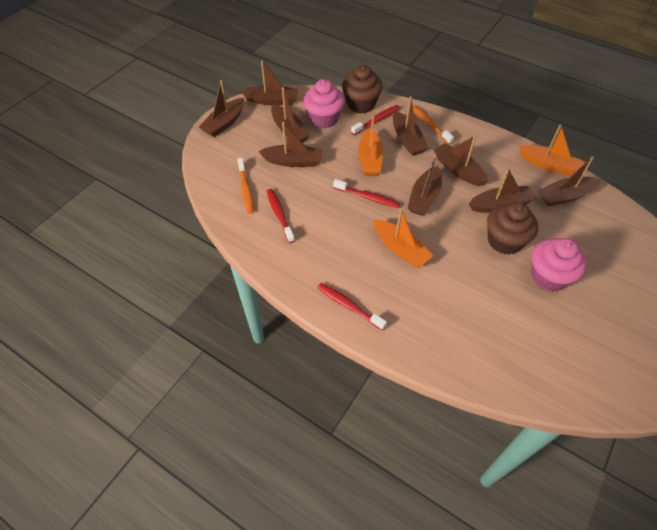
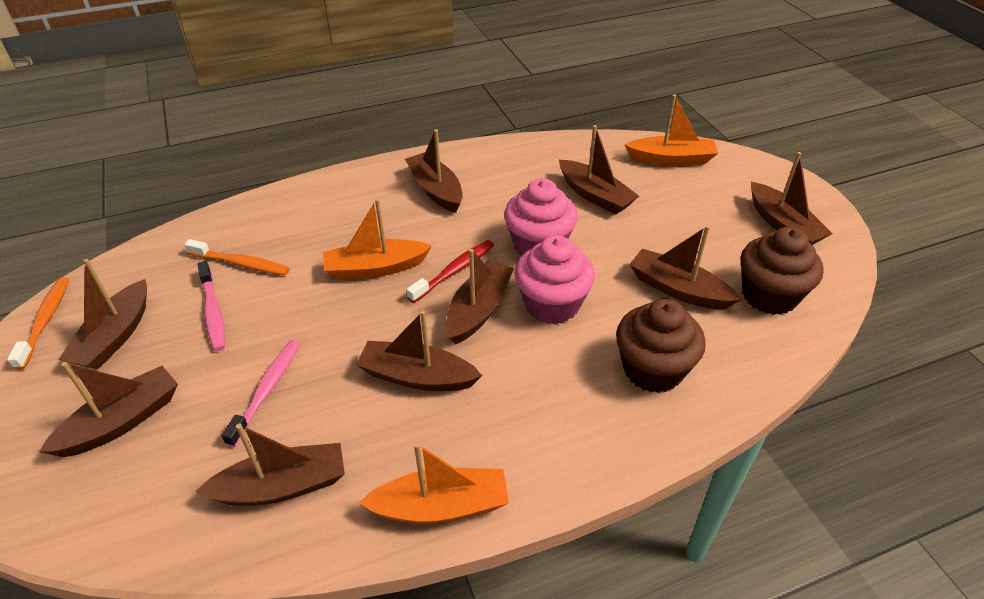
pink toothbrush: 0 -> 2
red toothbrush: 4 -> 1

